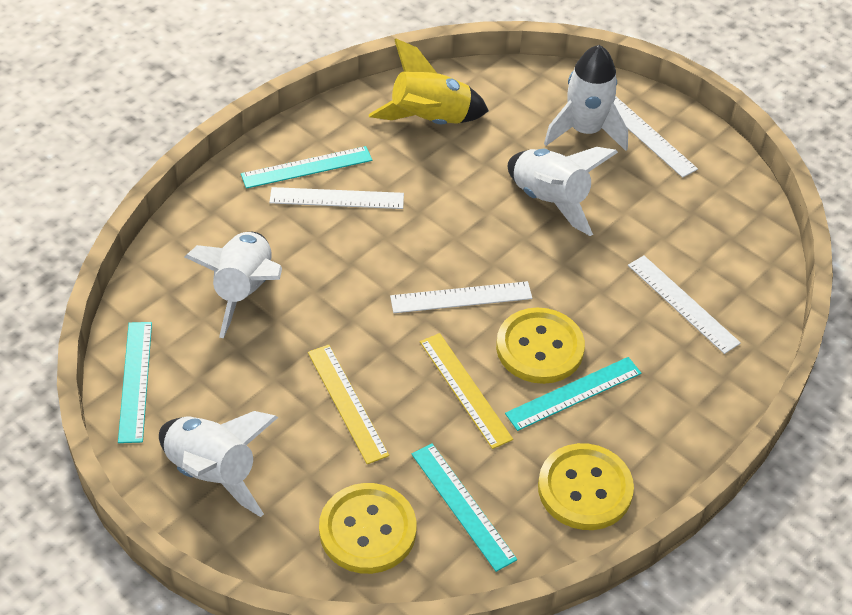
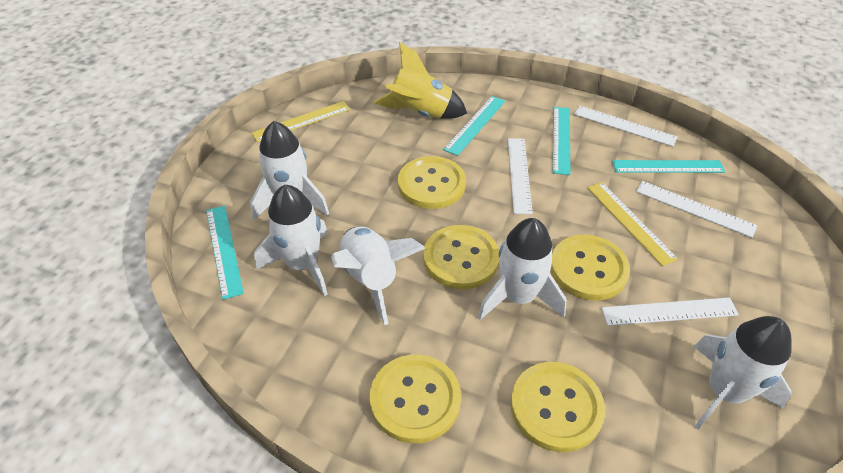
white rocket: 4 -> 5
yellow button: 3 -> 5

